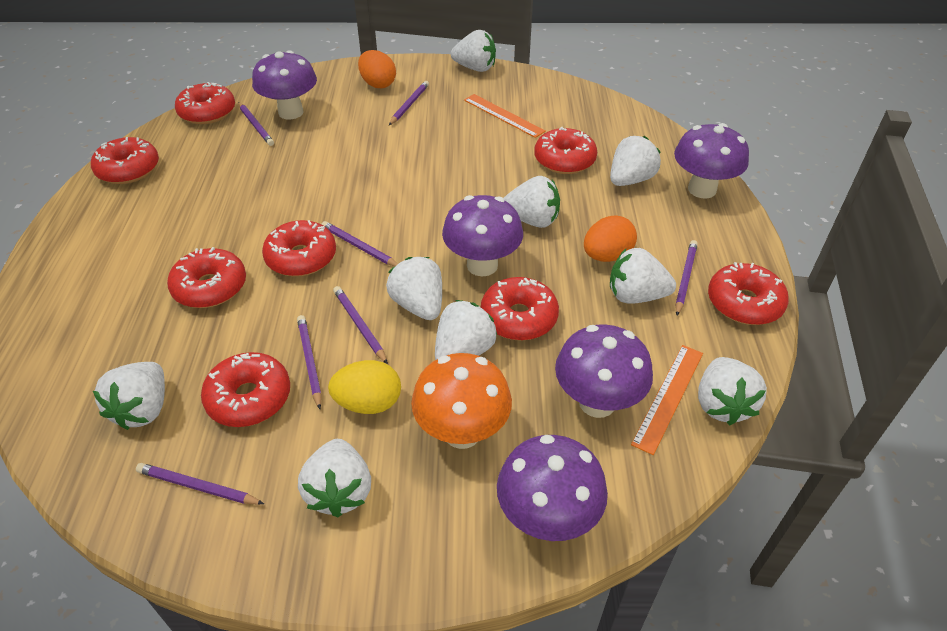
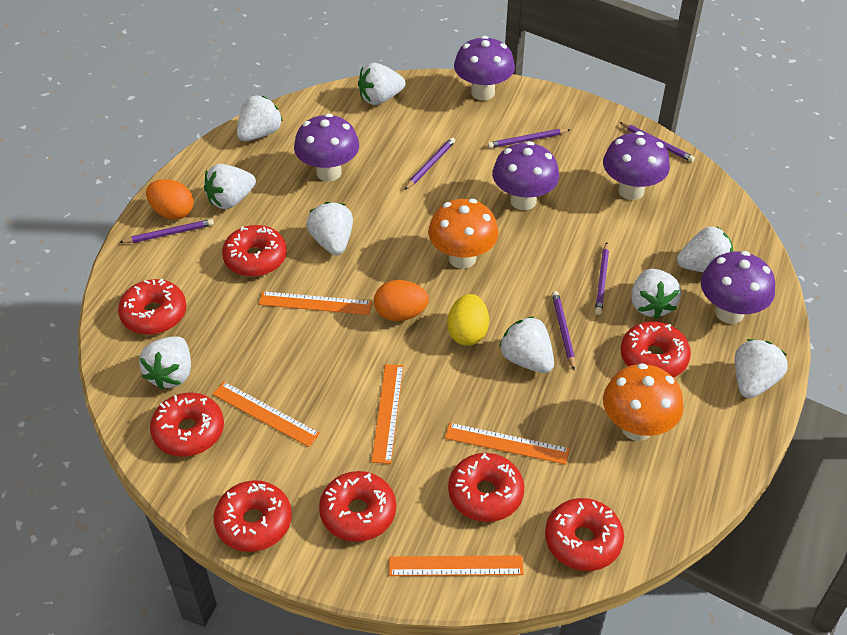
orange mushroom: 1 -> 2
orange ruler: 2 -> 5
purple pencil: 7 -> 6

